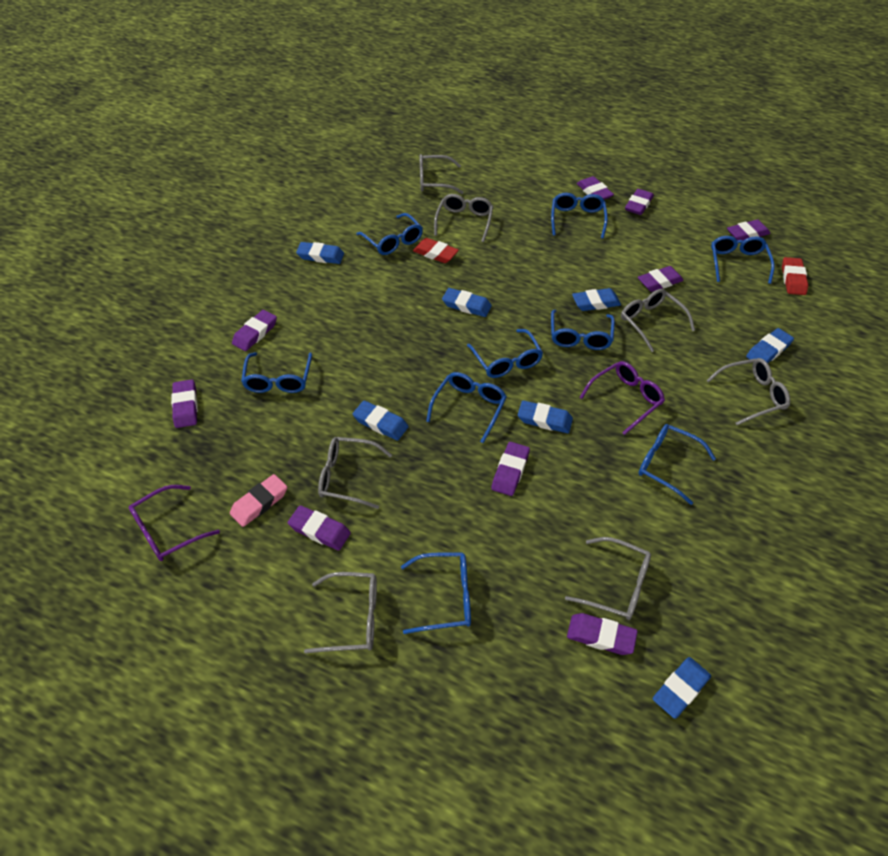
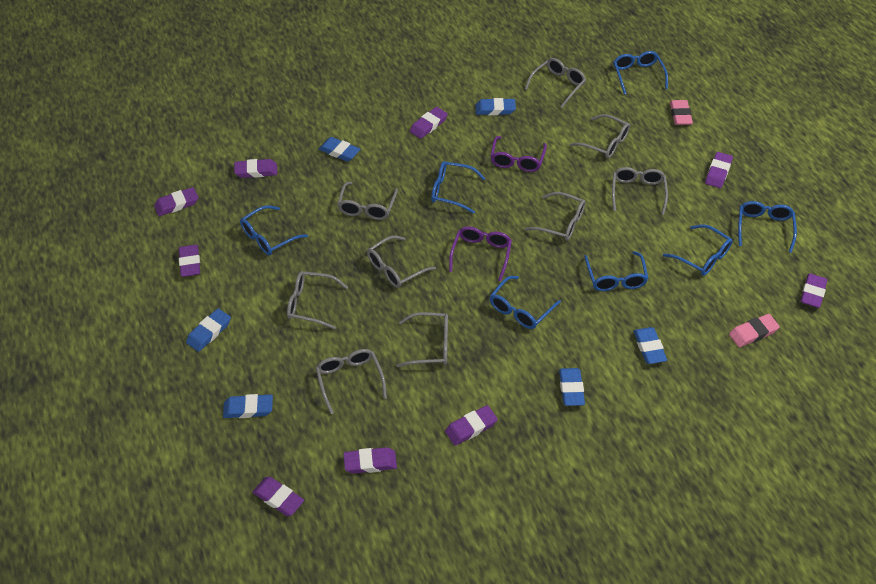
blue eraser: 7 -> 6
blue glasses: 9 -> 7
grey glasses: 7 -> 9
pink eraser: 1 -> 2
red eraser: 2 -> 0

